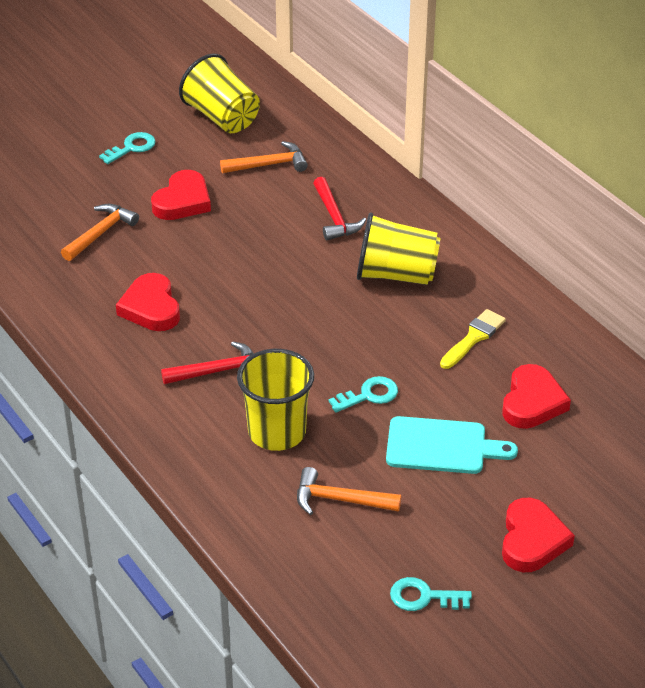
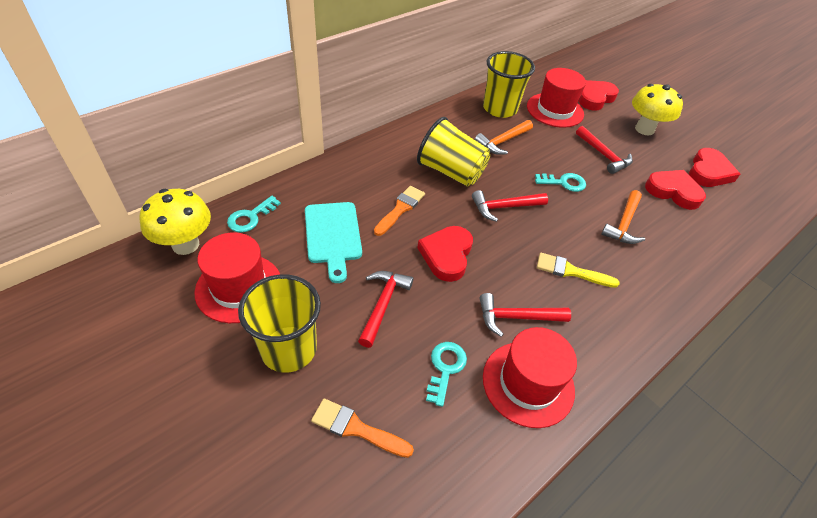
orange brush: 0 -> 2
orange hammer: 3 -> 2
red hammer: 2 -> 4
red hat: 0 -> 3
yellow mushroom: 0 -> 2

